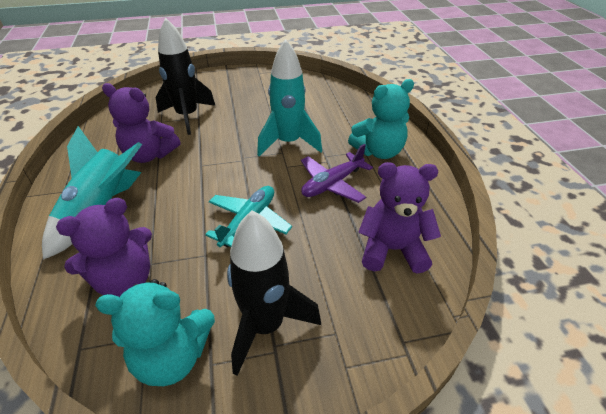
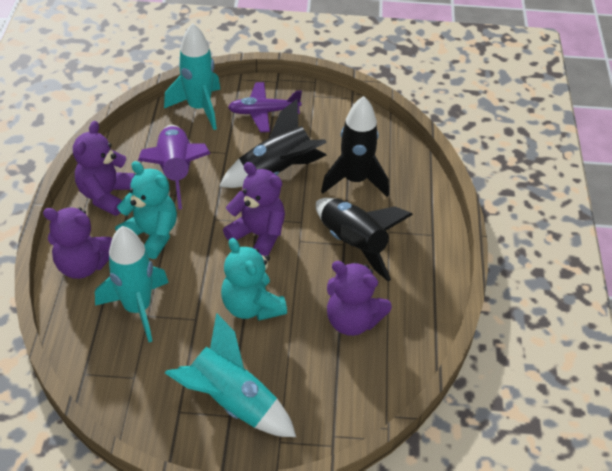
black rocket: 2 -> 3
purple rocket: 0 -> 1
purple teddy bear: 3 -> 4
turquoise plane: 1 -> 0
turquoise rocket: 2 -> 3

